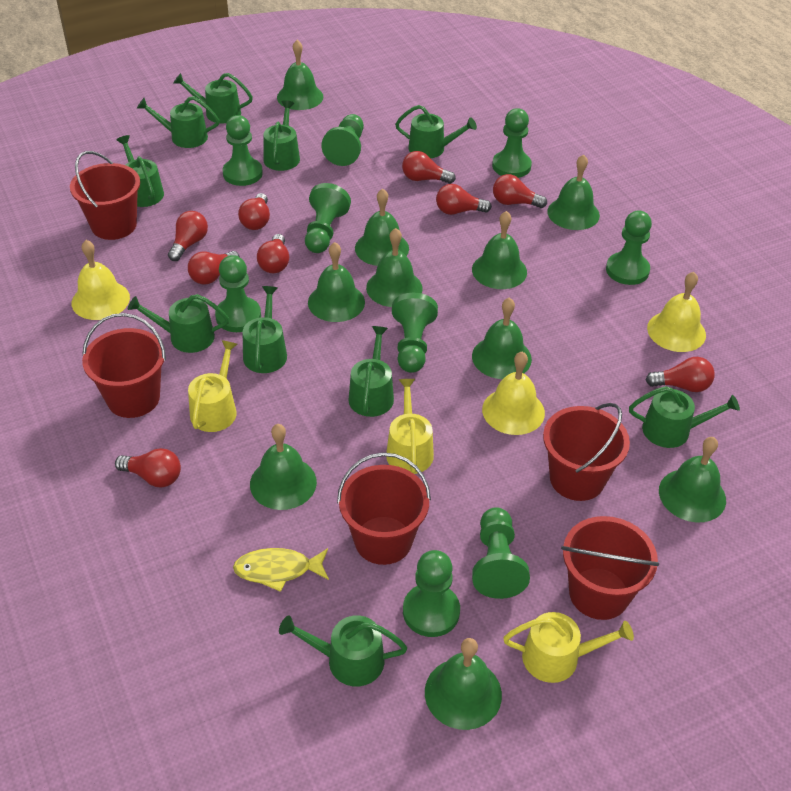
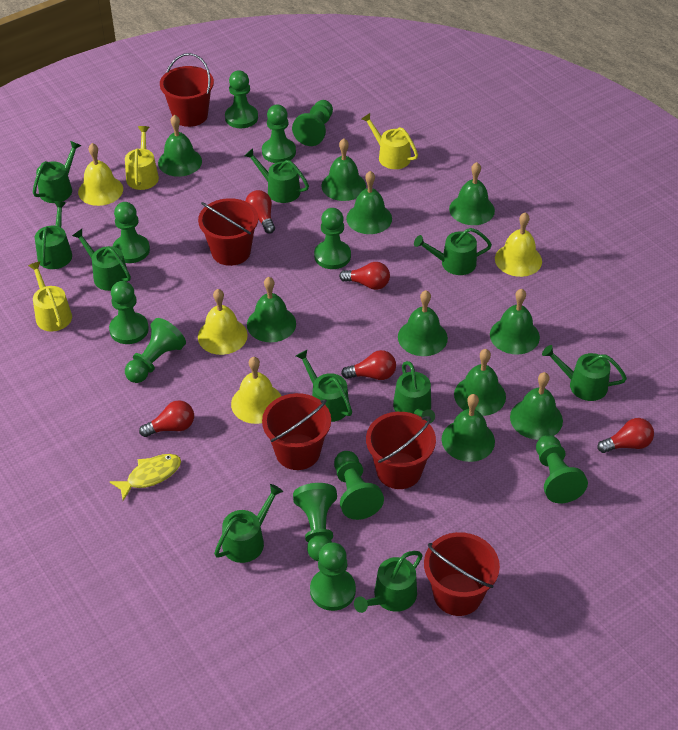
green pawn: 9 -> 11
red light bulb: 9 -> 5
yellow bell: 3 -> 4

